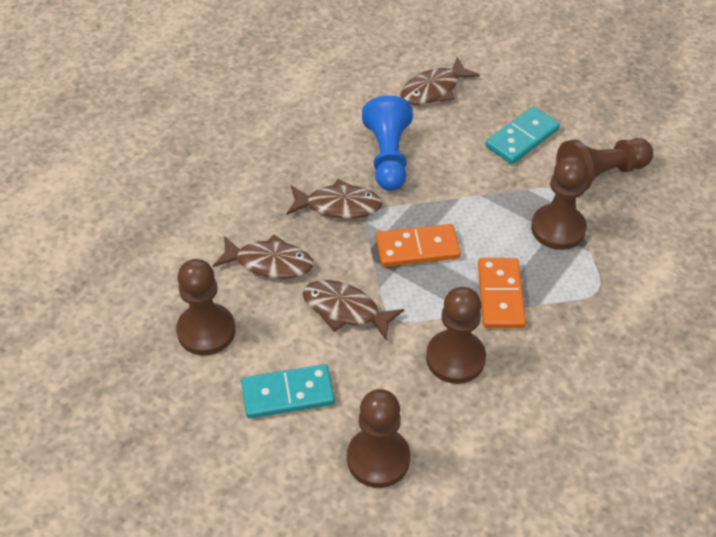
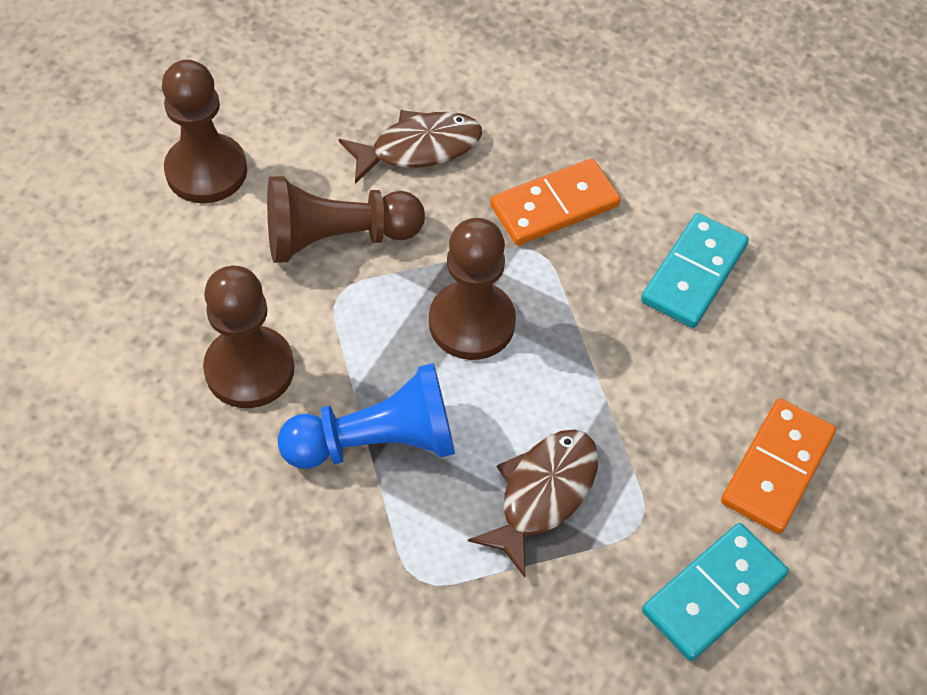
brown fish: 4 -> 2
brown pawn: 5 -> 4

